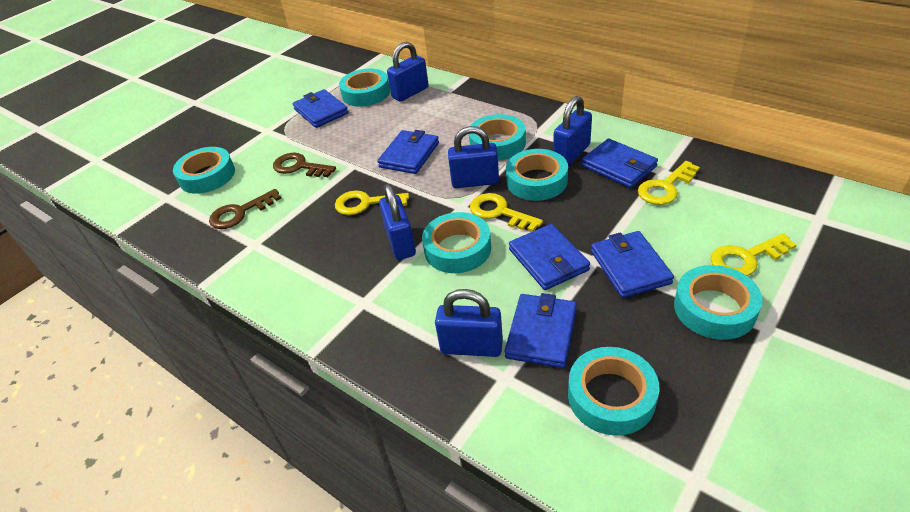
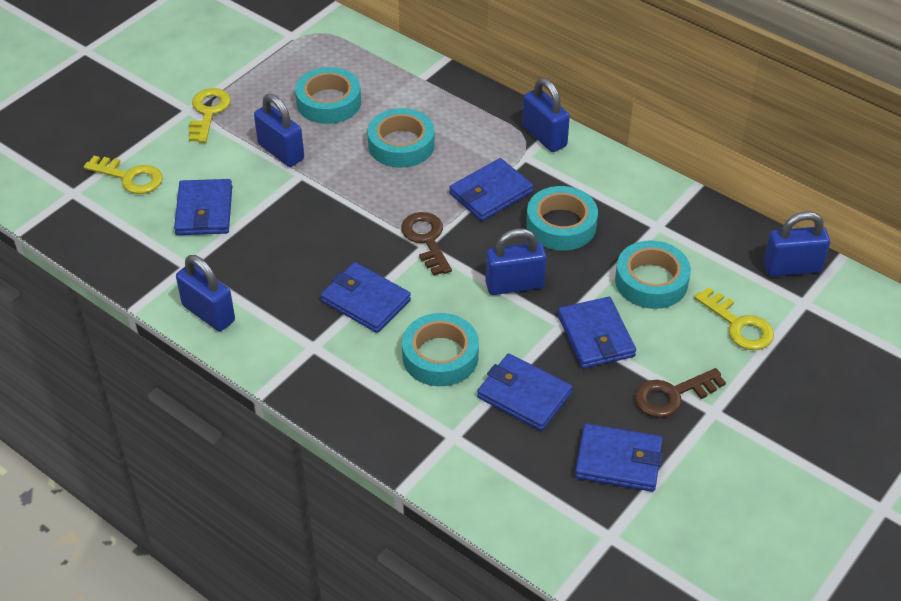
turquoise tape: 7 -> 5
yellow key: 4 -> 3

